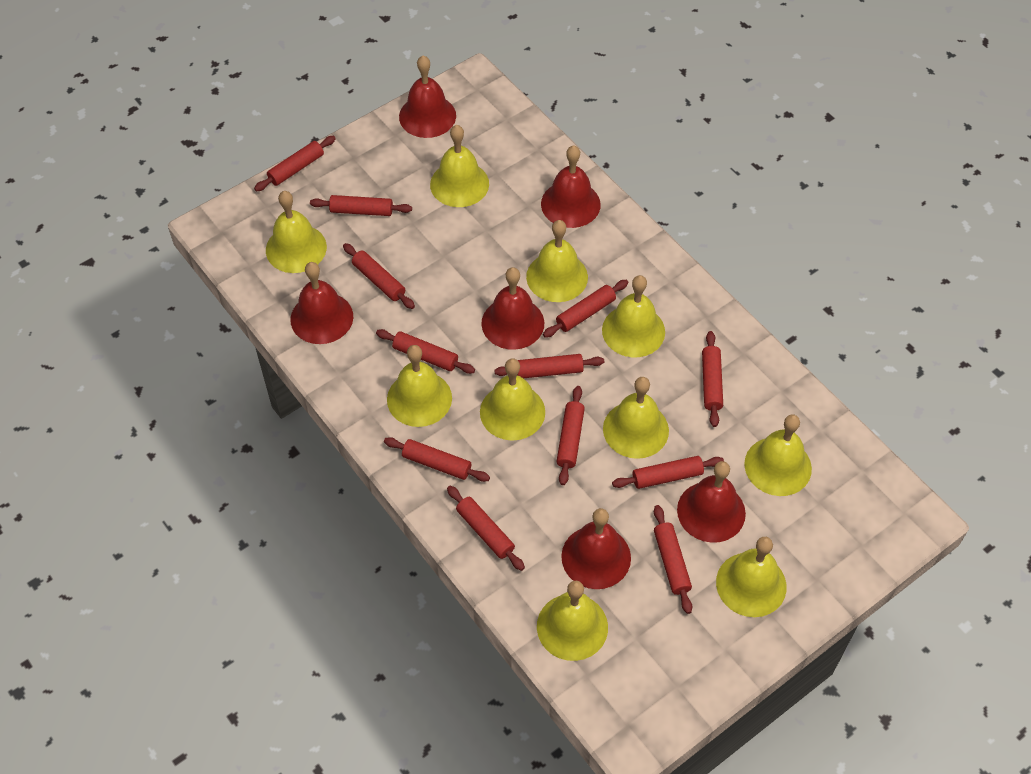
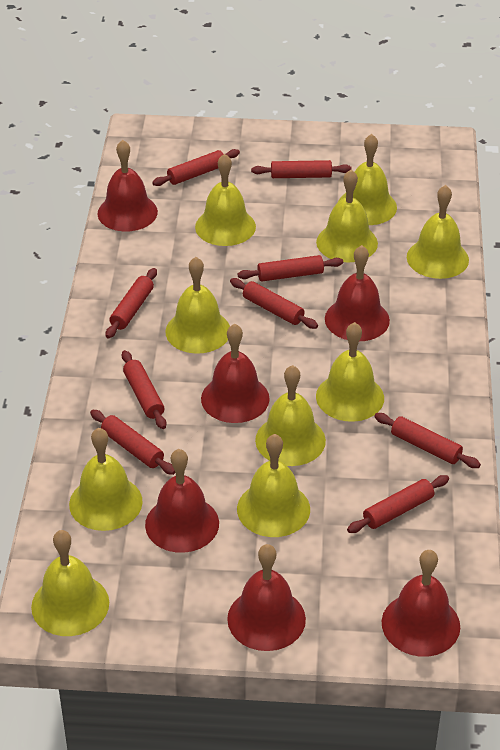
red rolling pin: 12 -> 9

